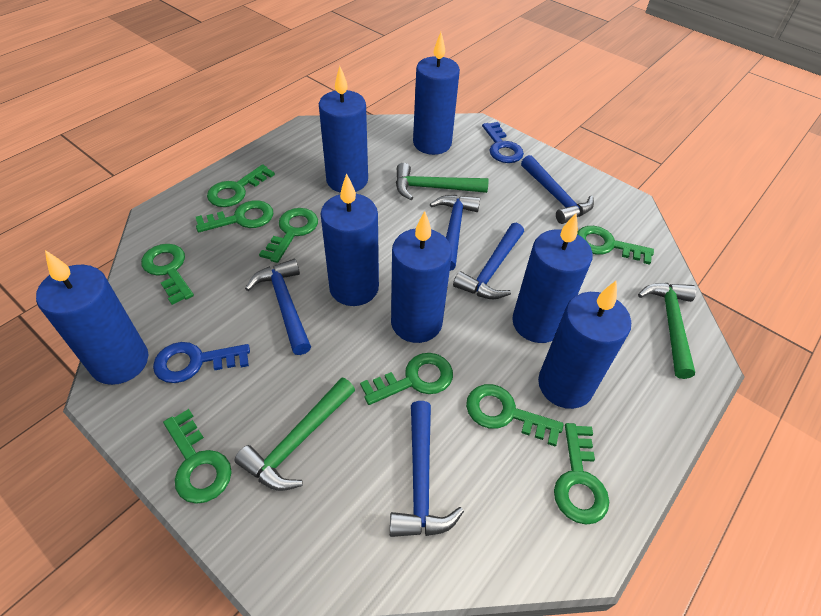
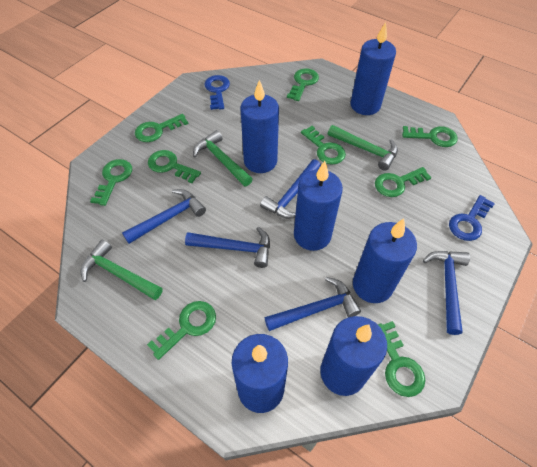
blue candle: 7 -> 6

